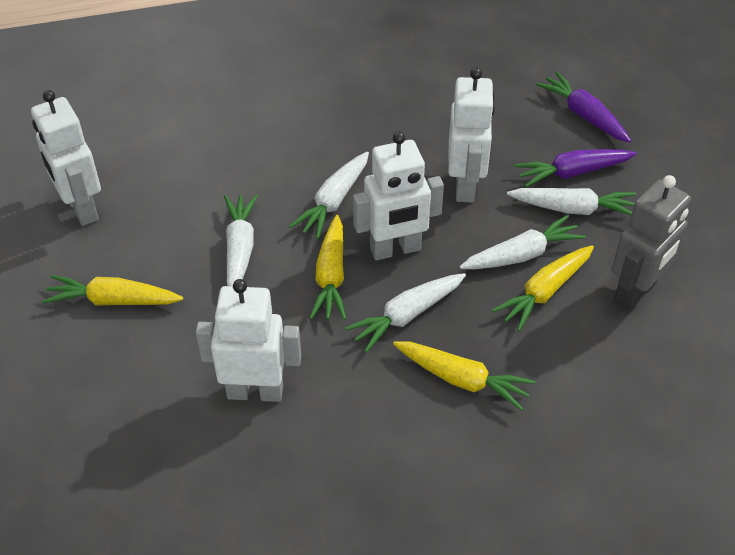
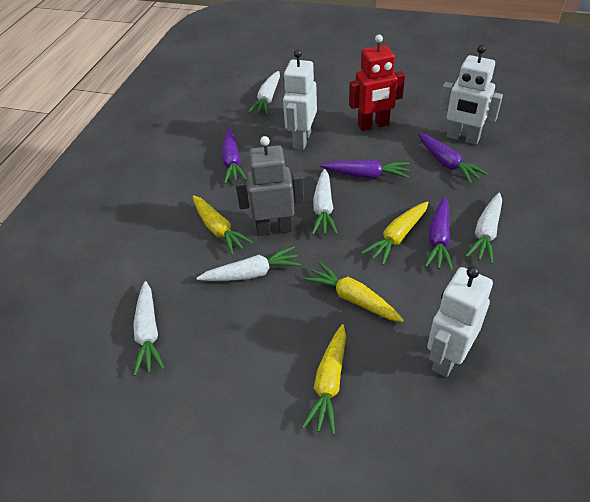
purple carrot: 2 -> 4
red robot: 0 -> 1
white robot: 4 -> 3

